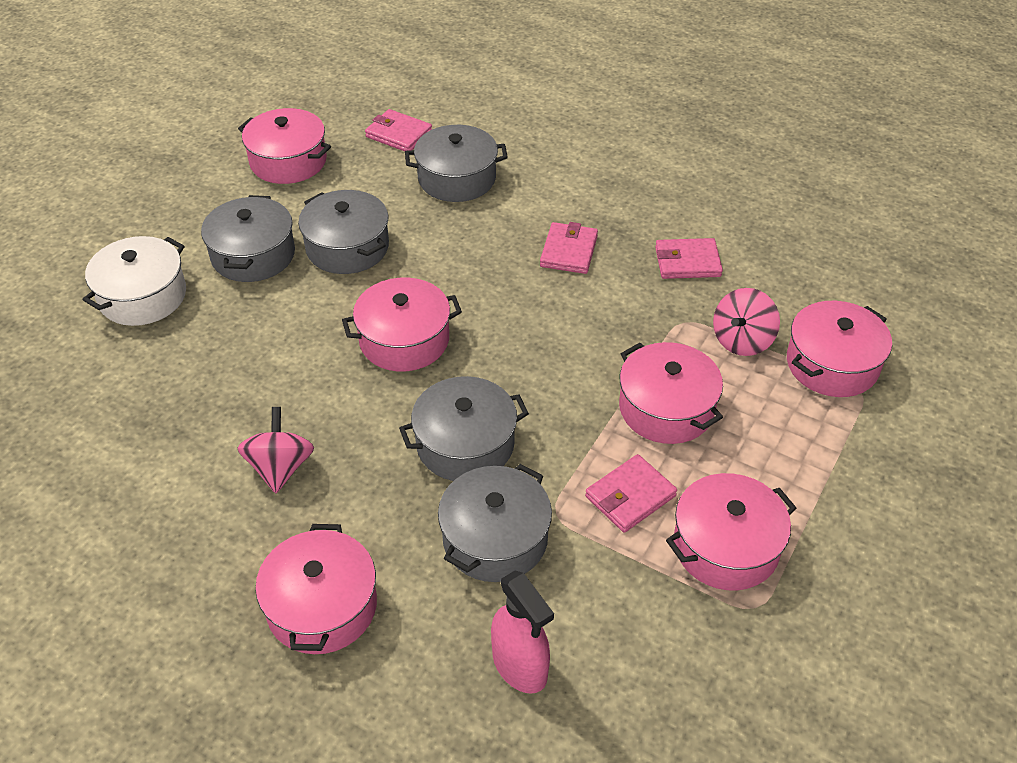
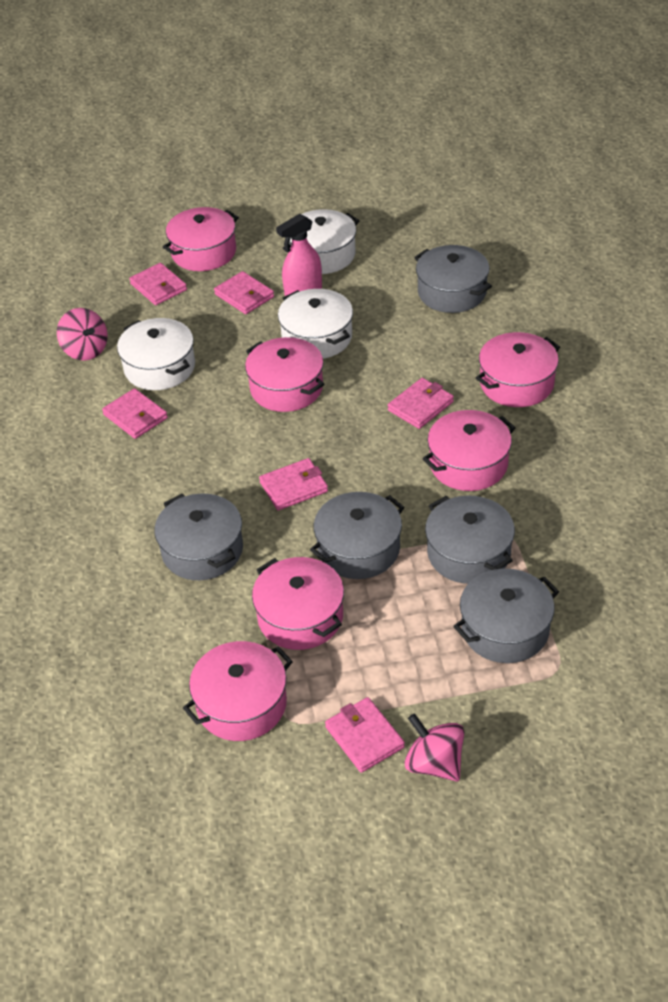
pink wallet: 4 -> 6
white pot: 1 -> 3

